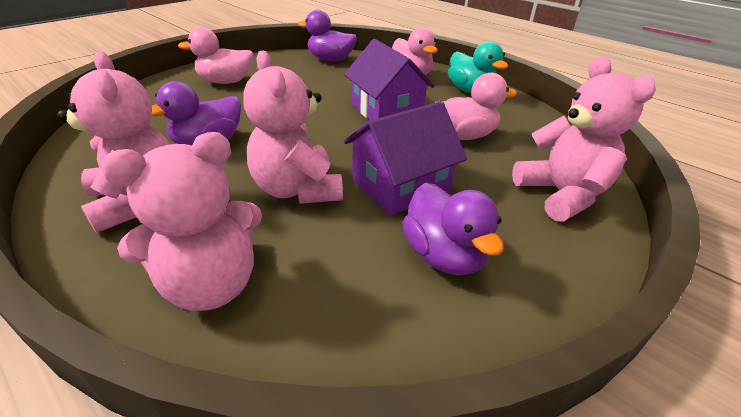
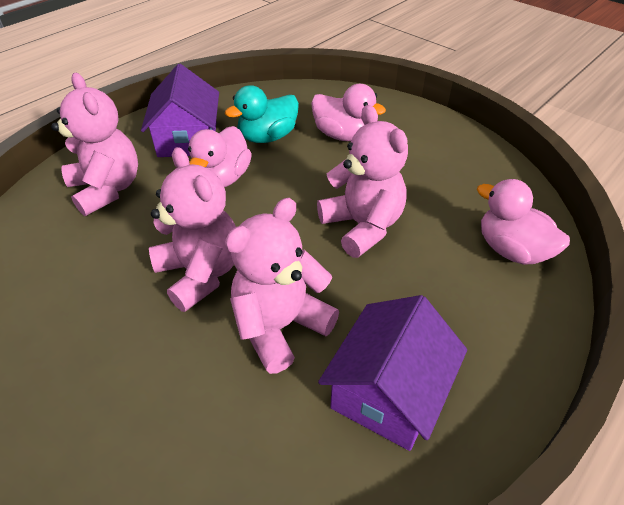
purple duck: 3 -> 0

